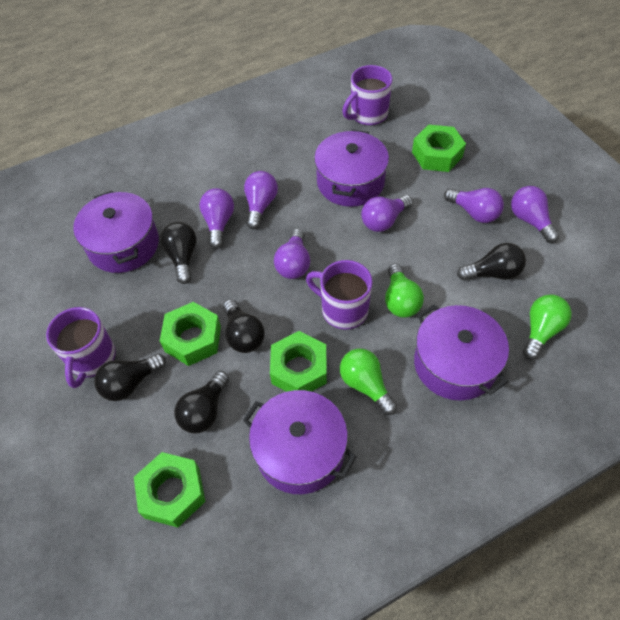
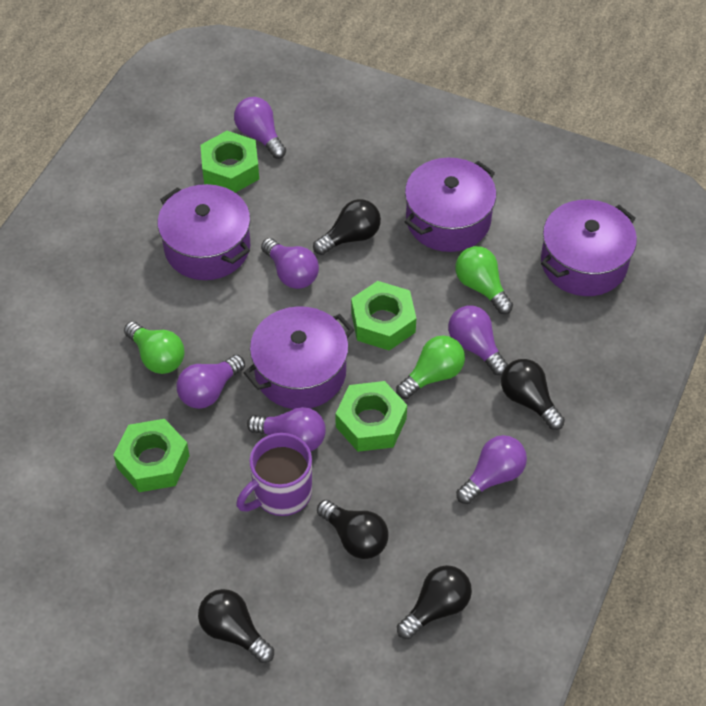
purple mug: 3 -> 1

